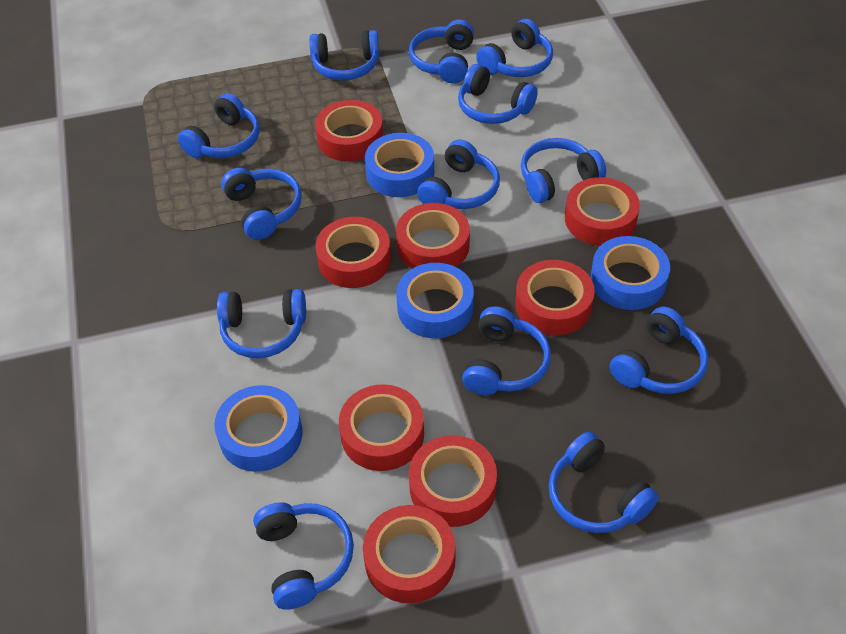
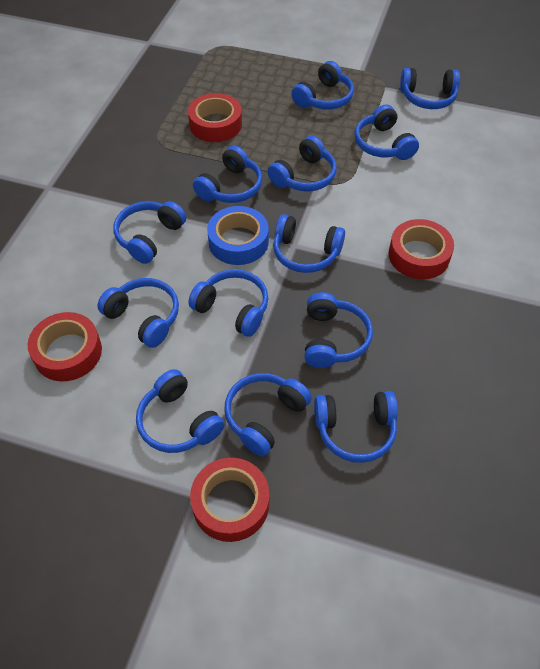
blue tape: 4 -> 1
red tape: 8 -> 4

